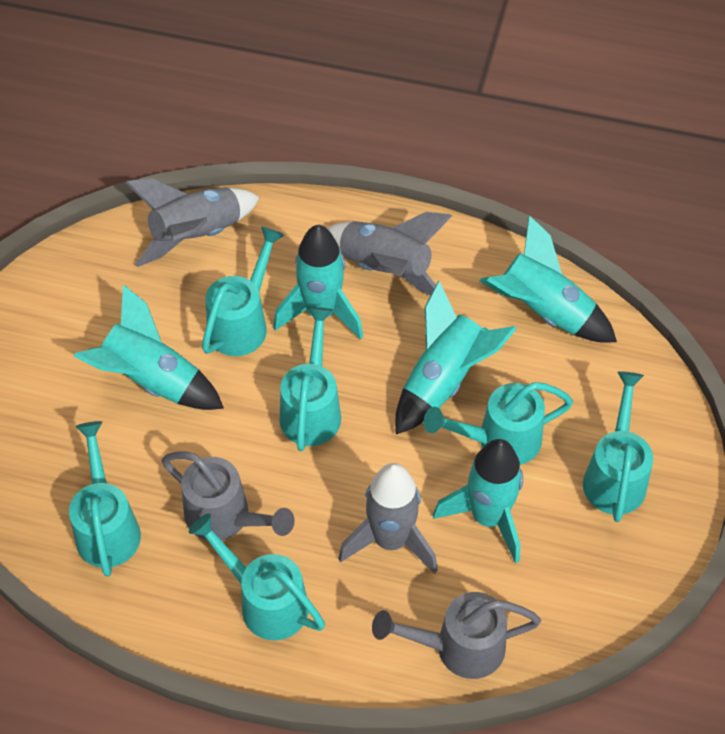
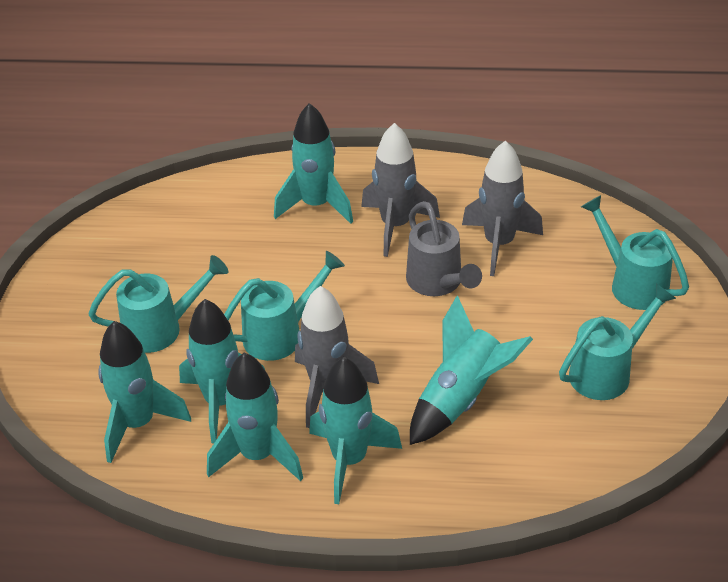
grey watering can: 2 -> 1
turquoise rocket: 5 -> 6
turquoise watering can: 6 -> 4

